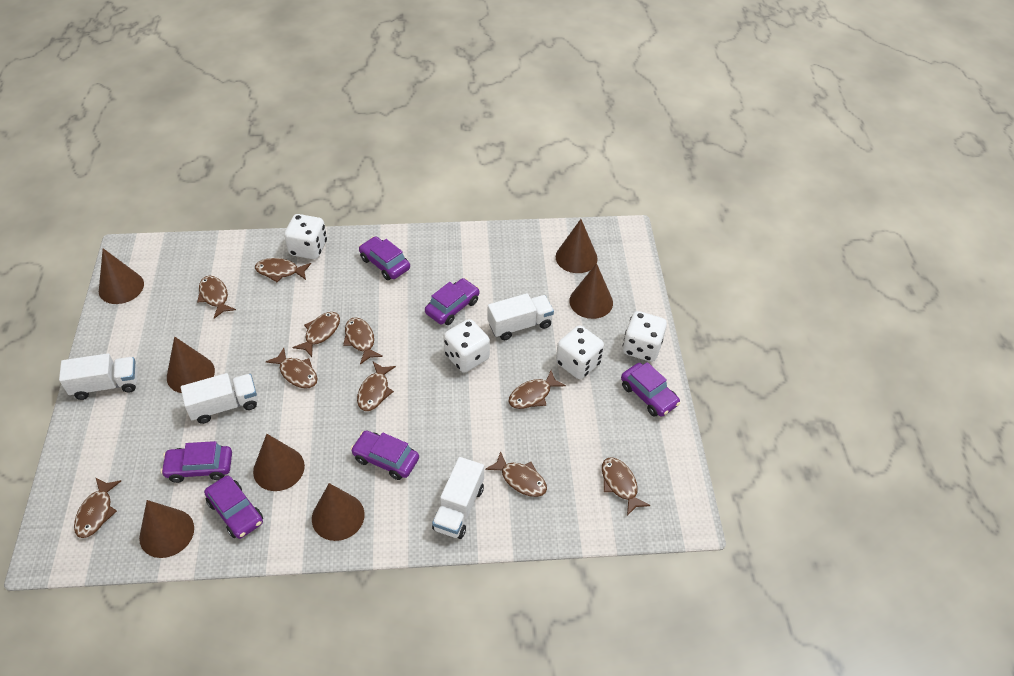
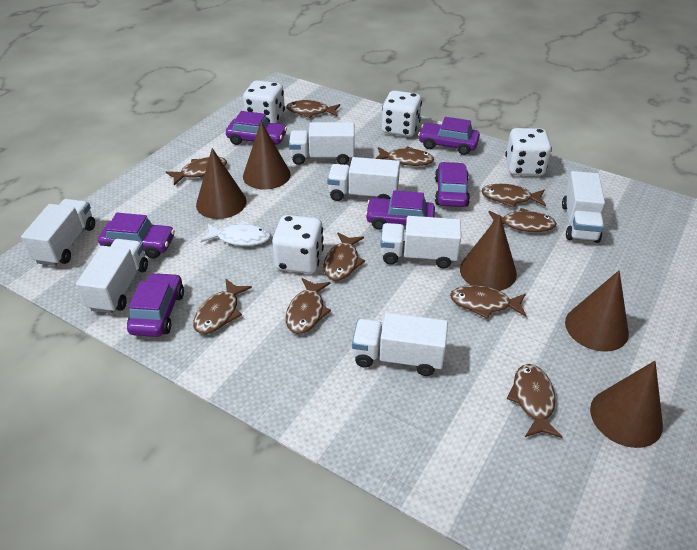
brown cone: 7 -> 5
white fish: 0 -> 1
white truck: 4 -> 7

